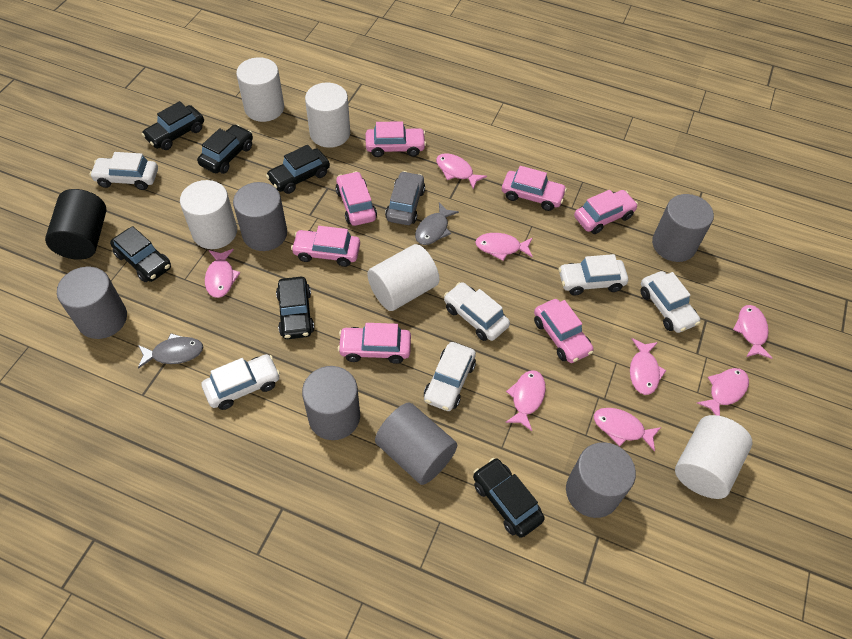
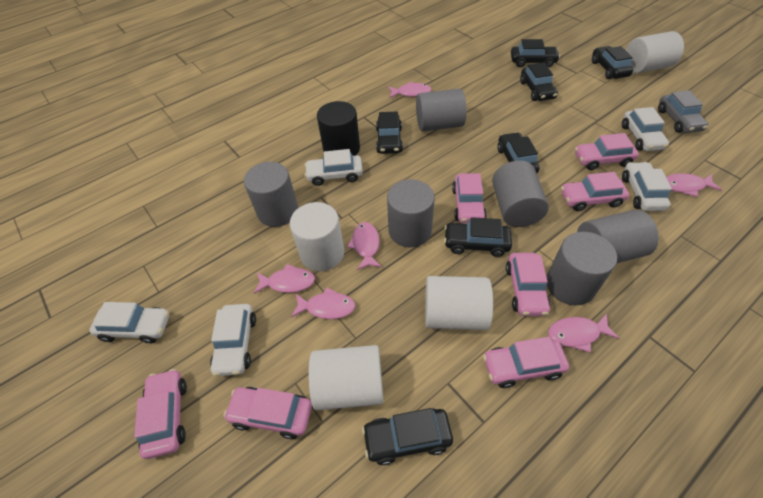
black car: 6 -> 7
grey fish: 2 -> 0
pink fish: 8 -> 6
white car: 6 -> 5
white cylinder: 5 -> 4

